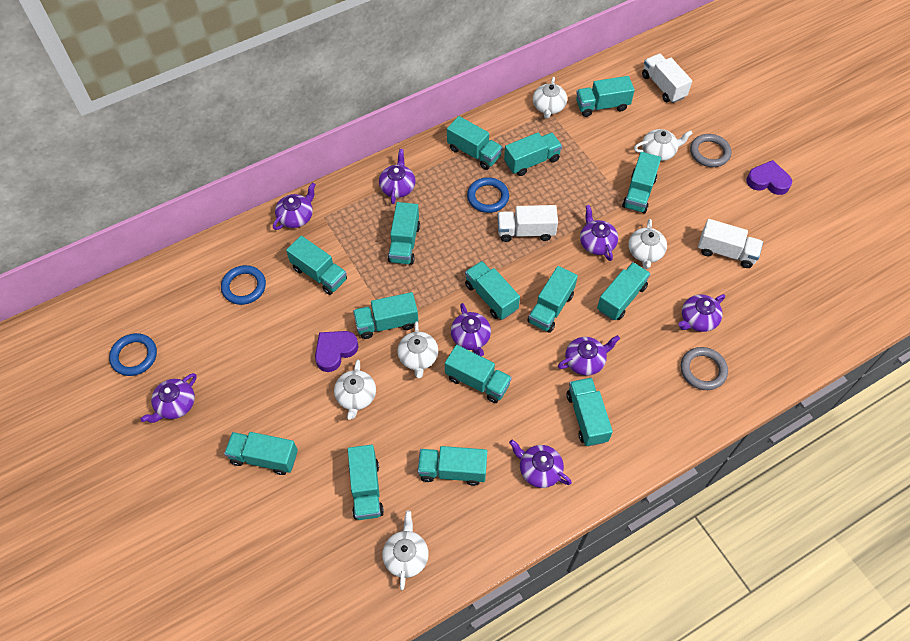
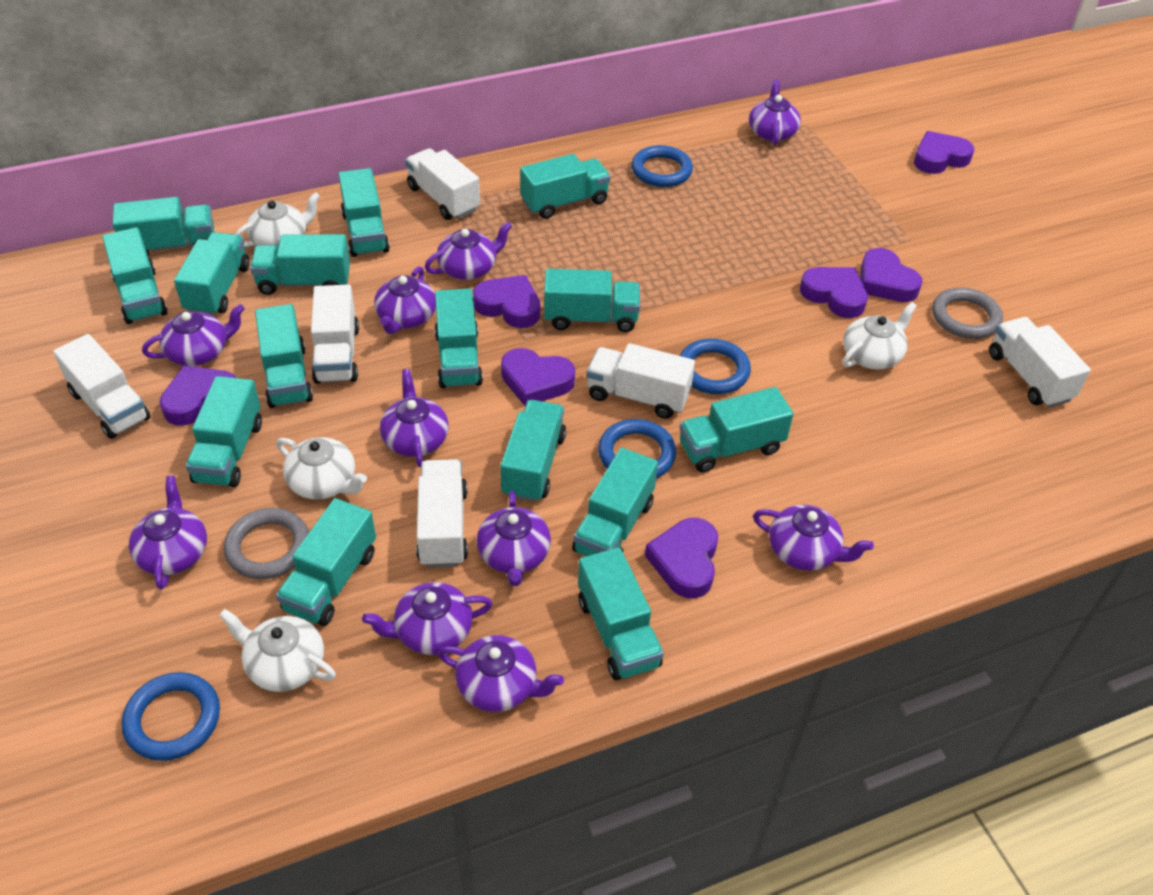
blue ring: 3 -> 4
purple heart: 2 -> 7
purple teapot: 8 -> 10
white teapot: 6 -> 4
white truck: 3 -> 6

